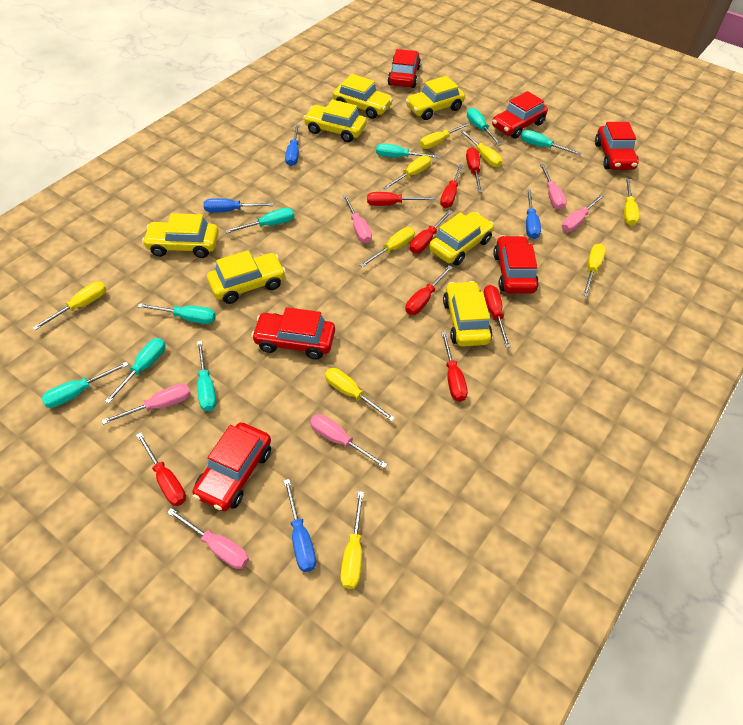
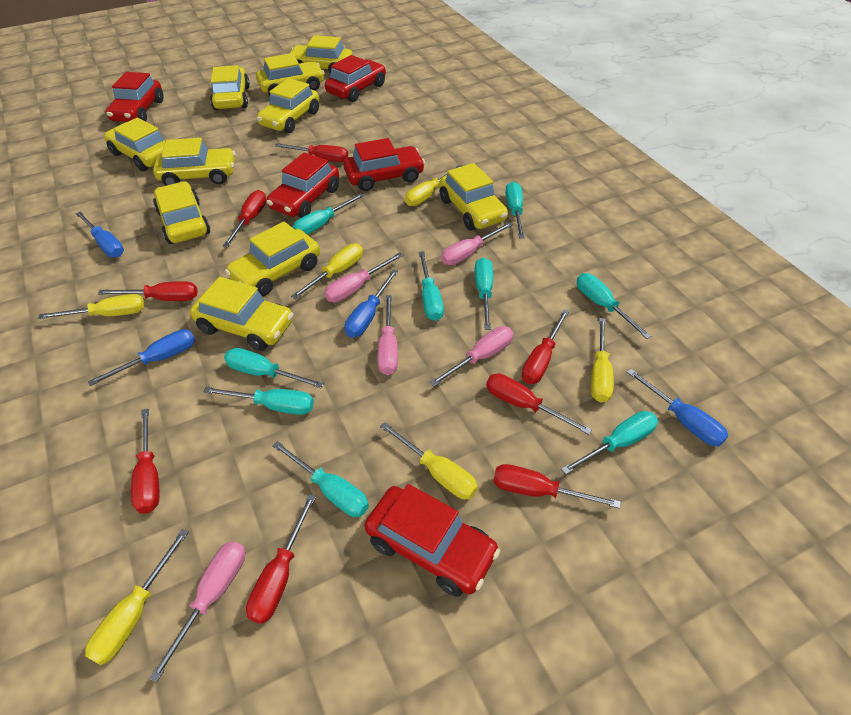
pink screwdriver: 6 -> 5
red car: 6 -> 5
turquoise screwdriver: 8 -> 9
yellow car: 7 -> 10
yellow screwdriver: 9 -> 6

